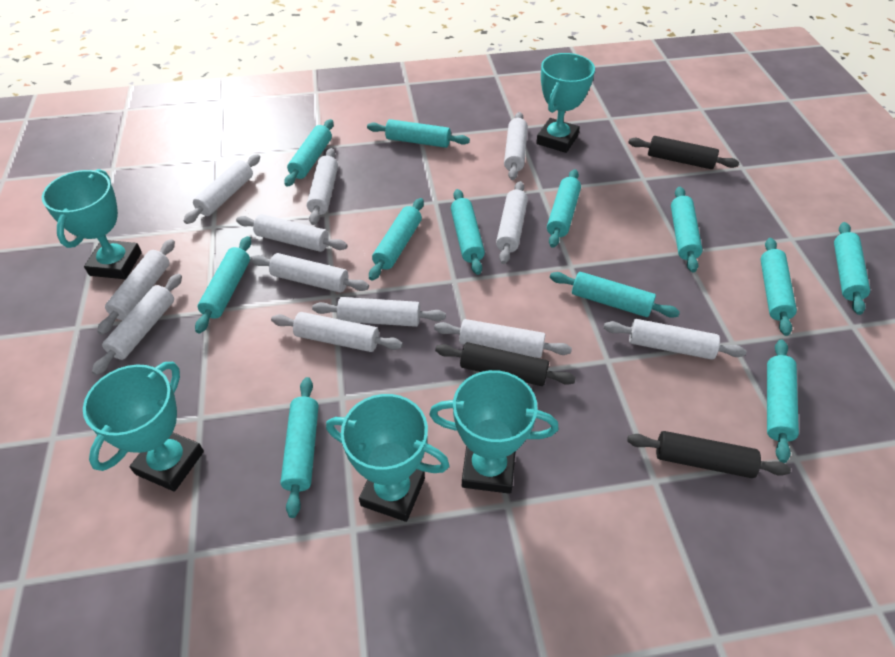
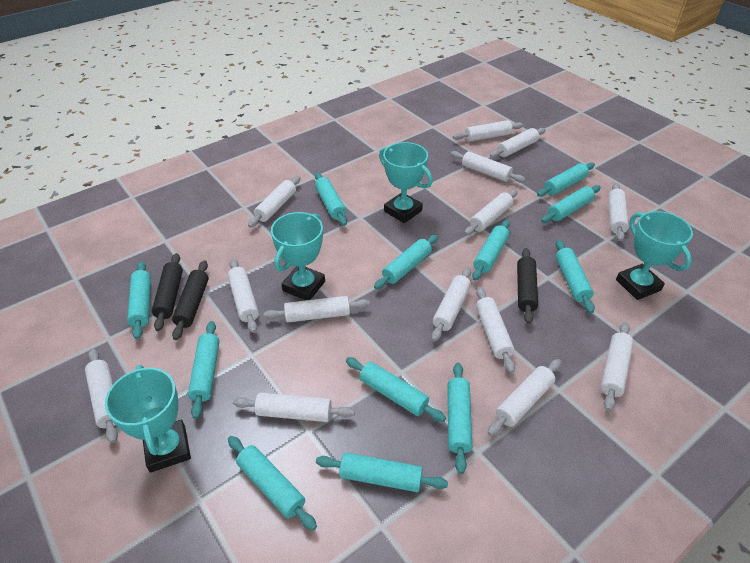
turquoise trophy: 5 -> 4
white rolling pin: 12 -> 14

